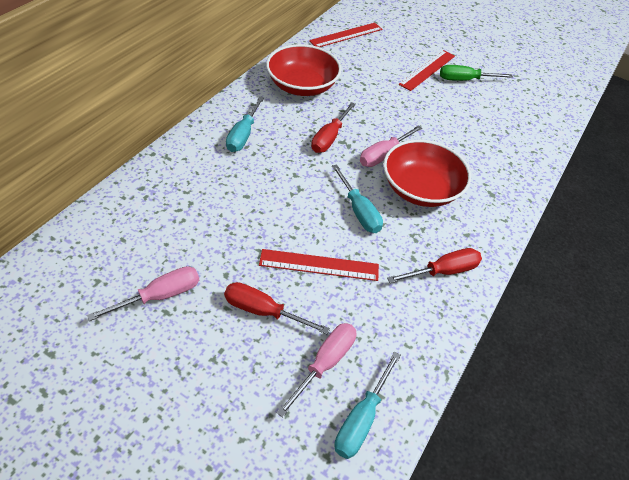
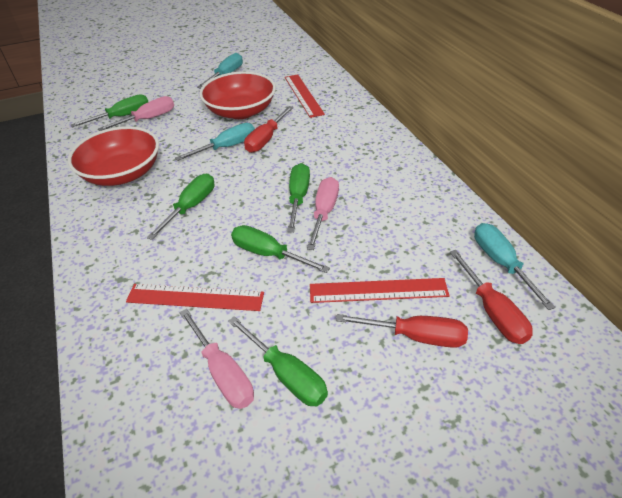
green screwdriver: 1 -> 5

